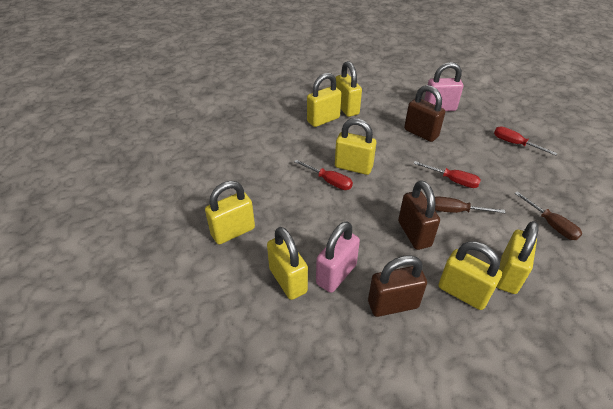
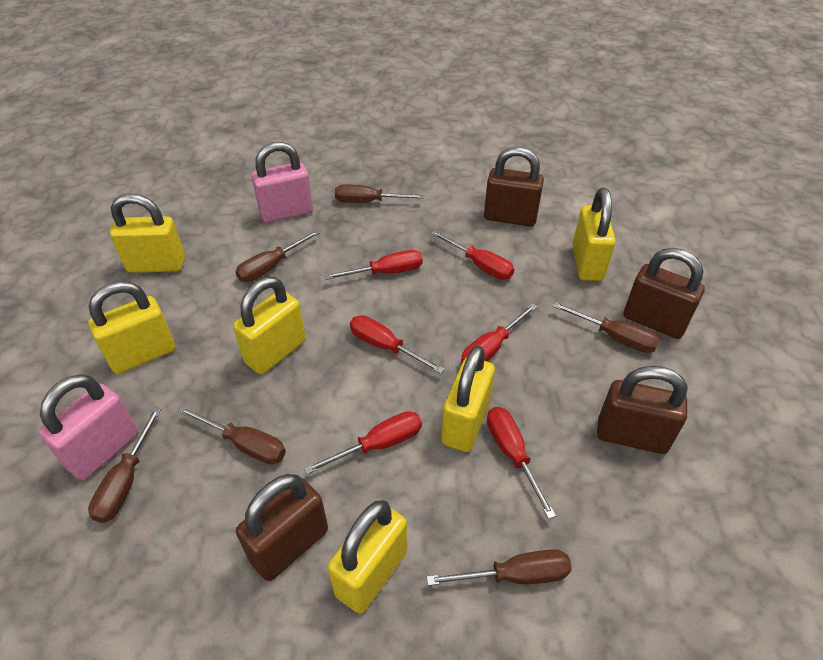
brown padlock: 3 -> 4
brown screwdriver: 2 -> 6
red screwdriver: 3 -> 6
yellow padlock: 7 -> 6

